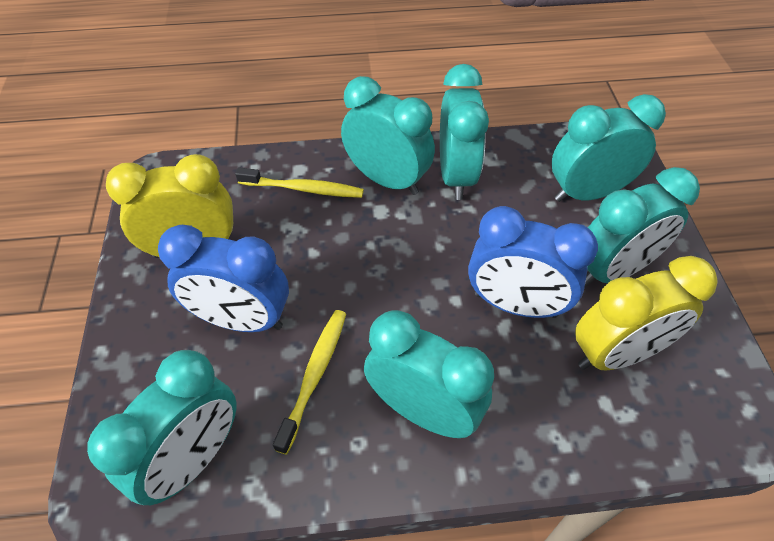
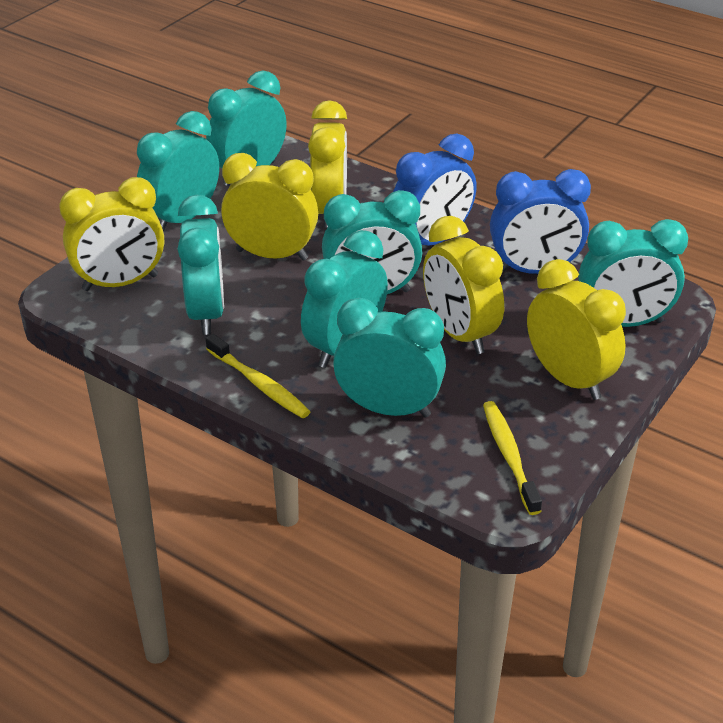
turquoise clock: 6 -> 7
yellow clock: 2 -> 5

